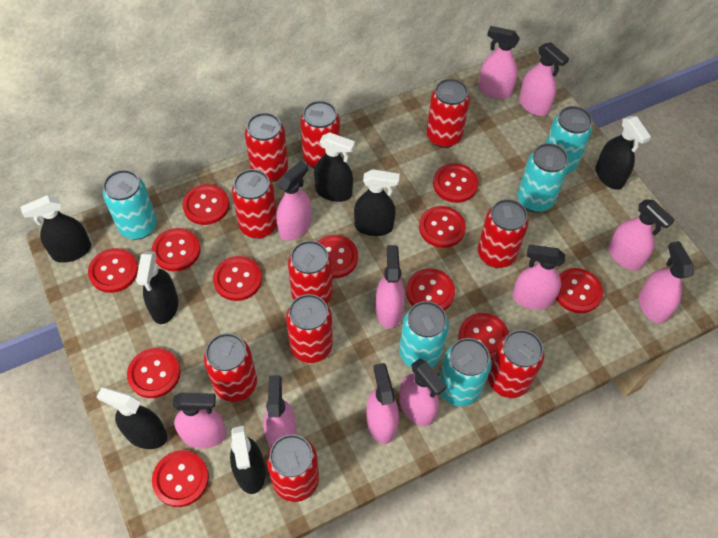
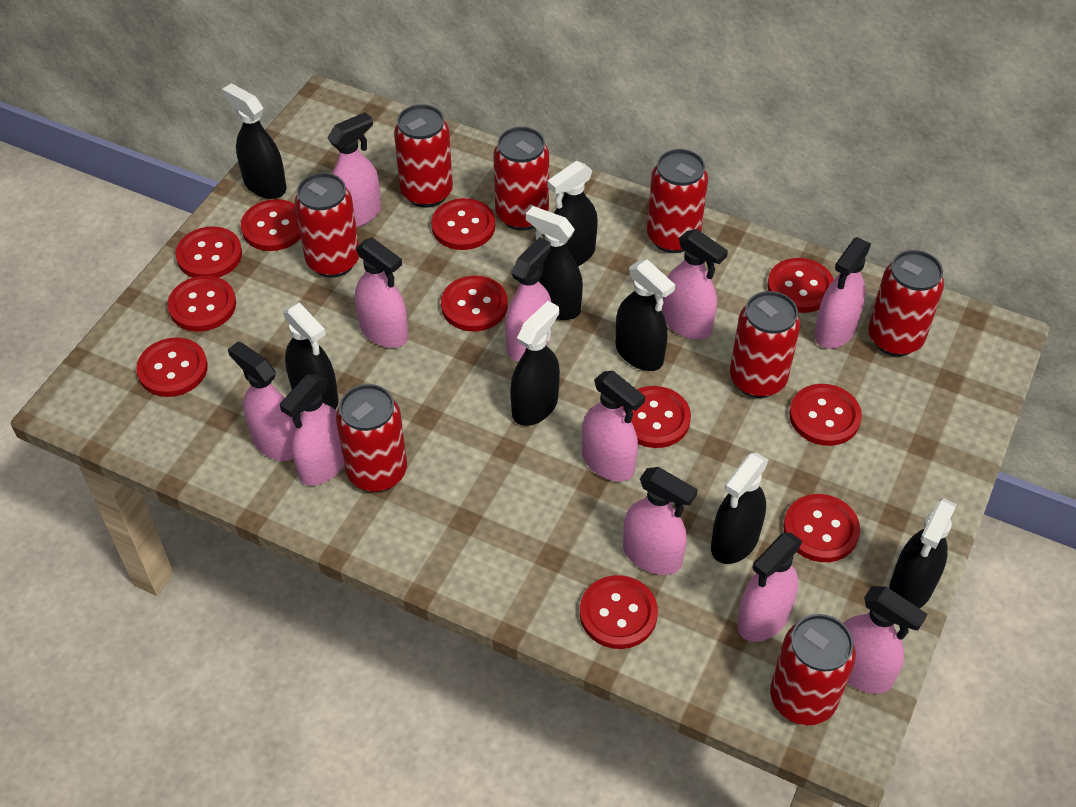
black spray bottle: 7 -> 8
red button: 12 -> 11
red can: 10 -> 8
turquoise can: 5 -> 0

